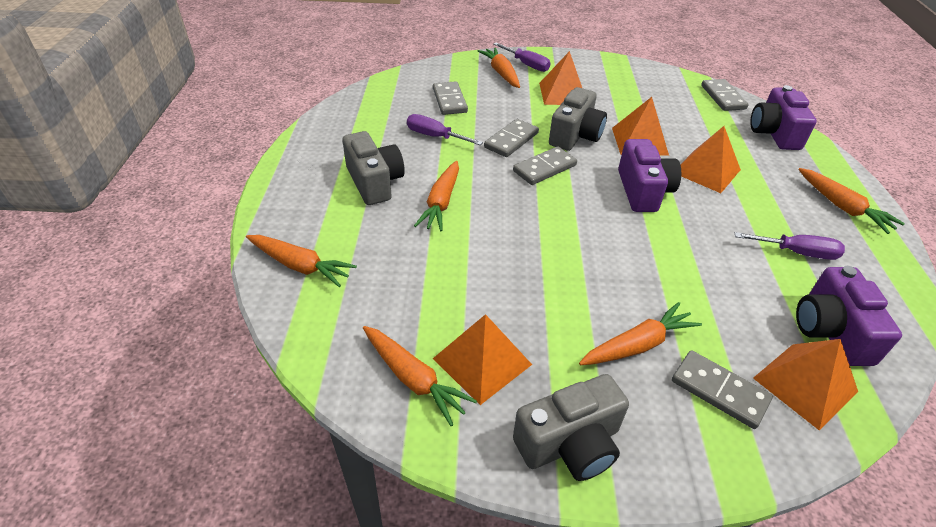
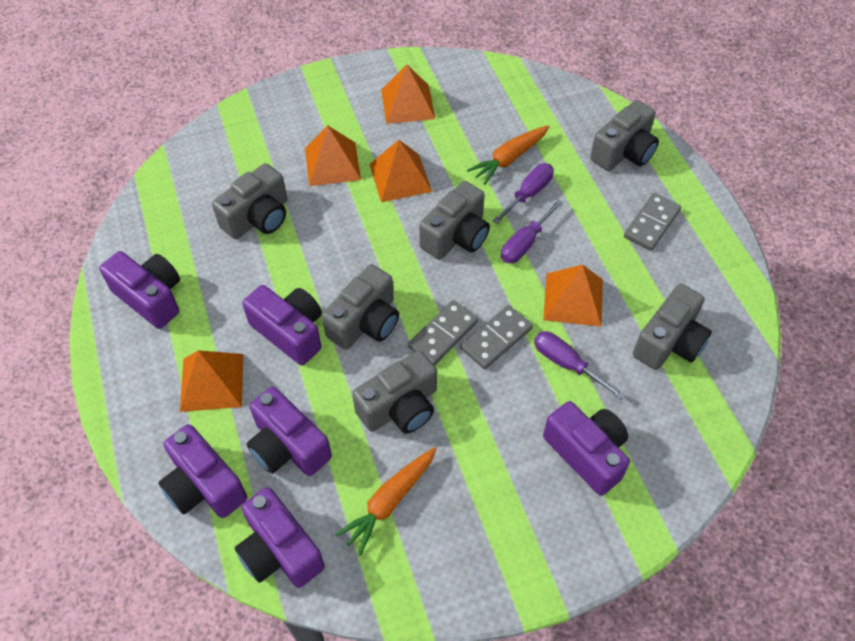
grey camera: 3 -> 6
grey domino: 5 -> 3
orange carrot: 6 -> 2
purple camera: 3 -> 6

